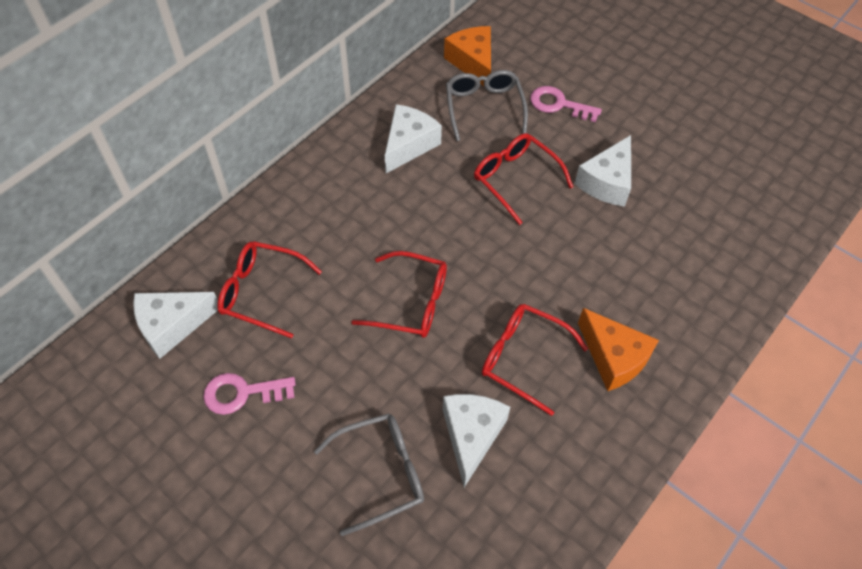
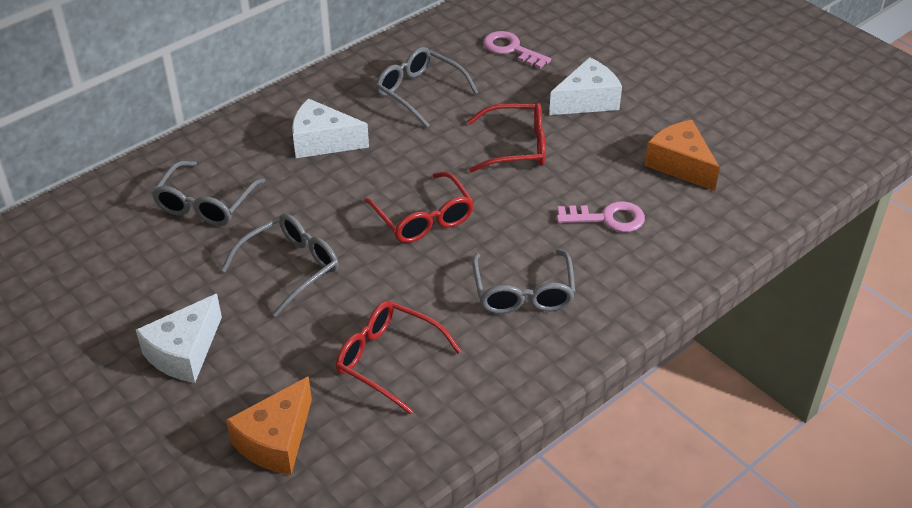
grey glasses: 2 -> 4
red glasses: 4 -> 3
white cheese: 4 -> 3

